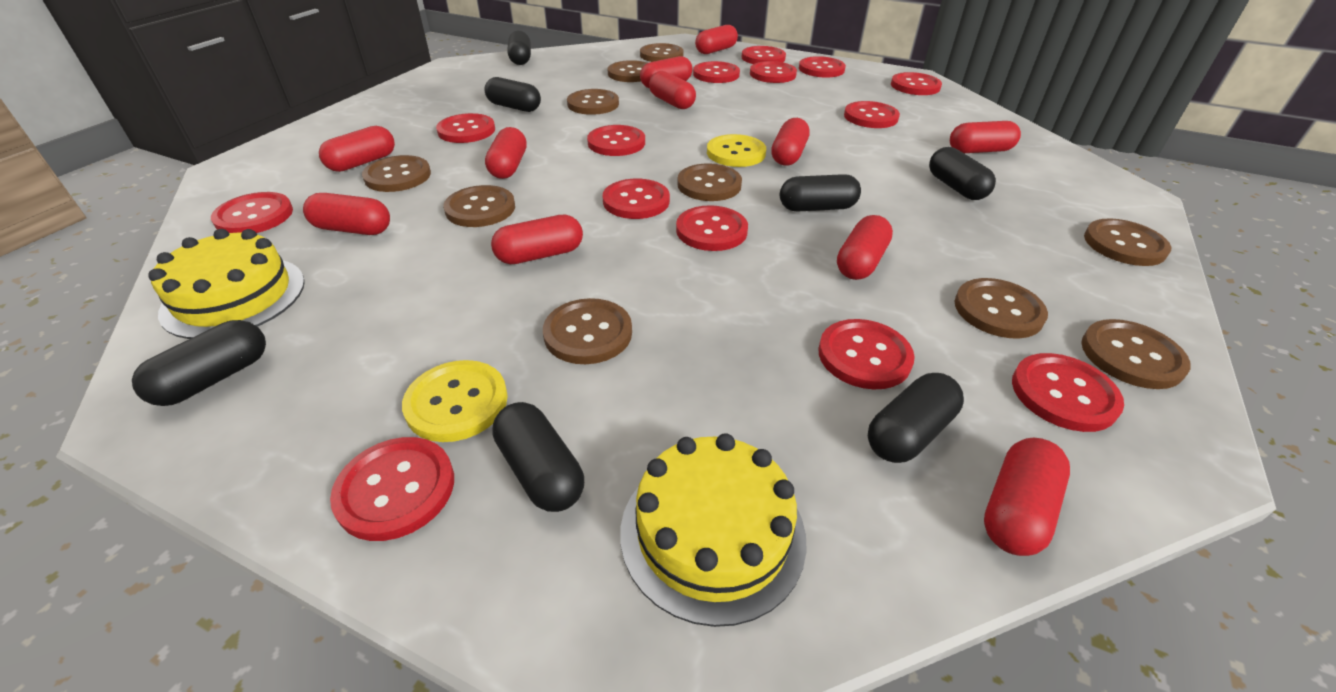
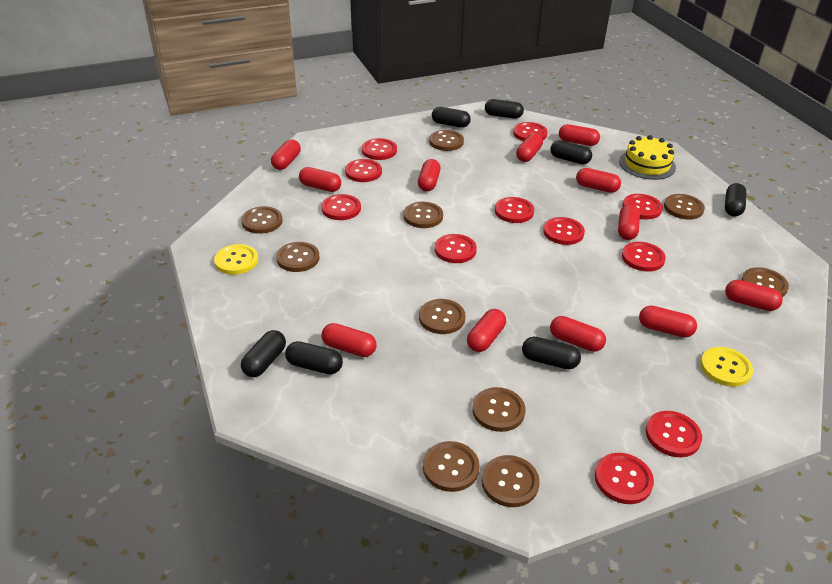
red button: 14 -> 11
red capsule: 11 -> 12
yellow cake: 2 -> 1

